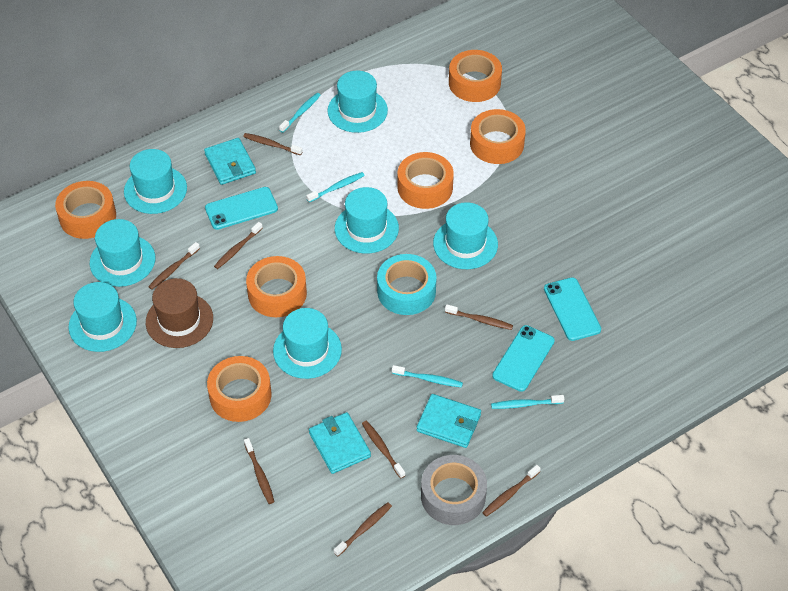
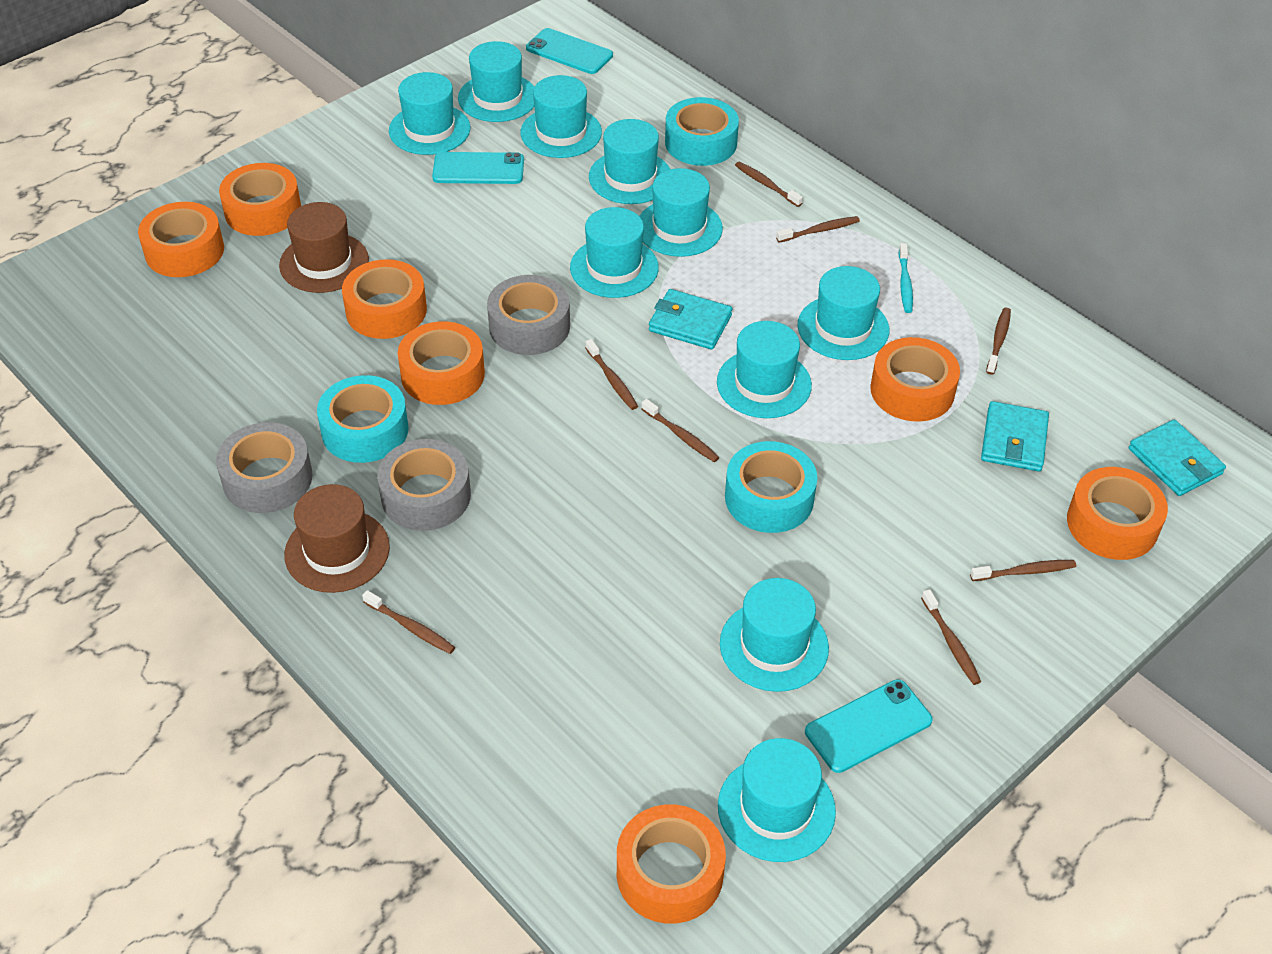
brown hat: 1 -> 2
grey tape: 1 -> 3
orange tape: 6 -> 7
turquoise hat: 7 -> 10
turquoise tape: 1 -> 3
turquoise toothbrush: 4 -> 1

